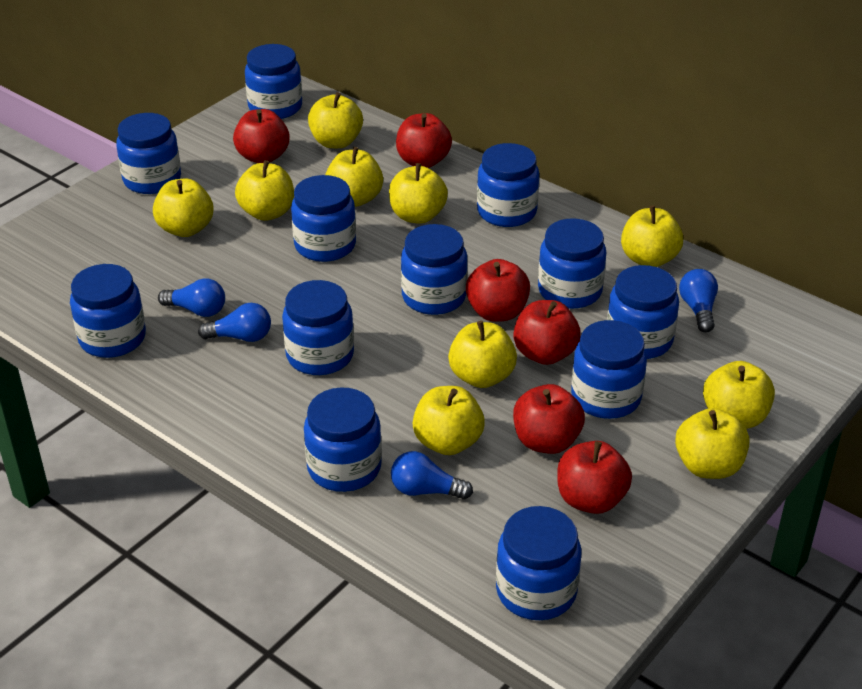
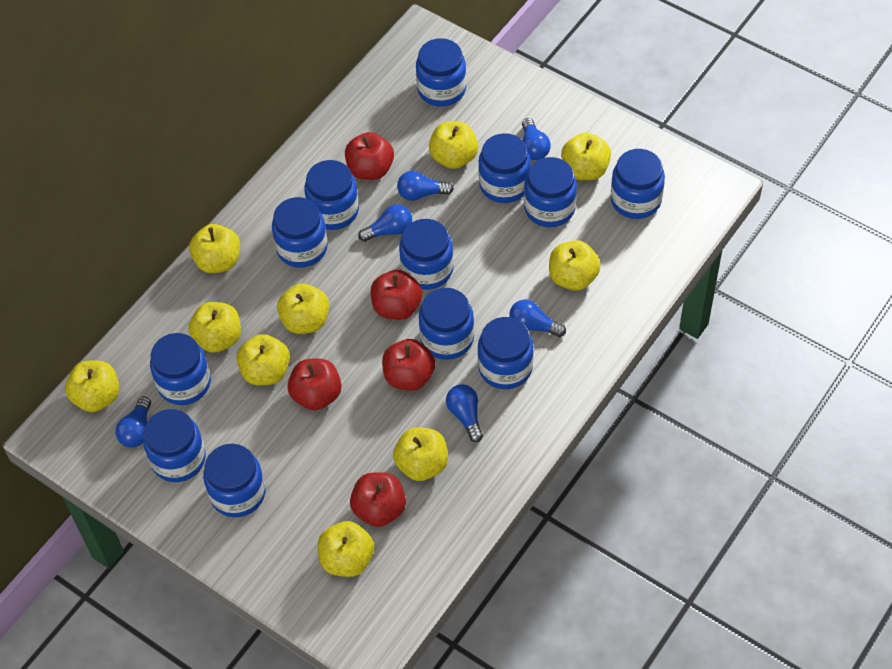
blue light bulb: 4 -> 6
red apple: 6 -> 5

